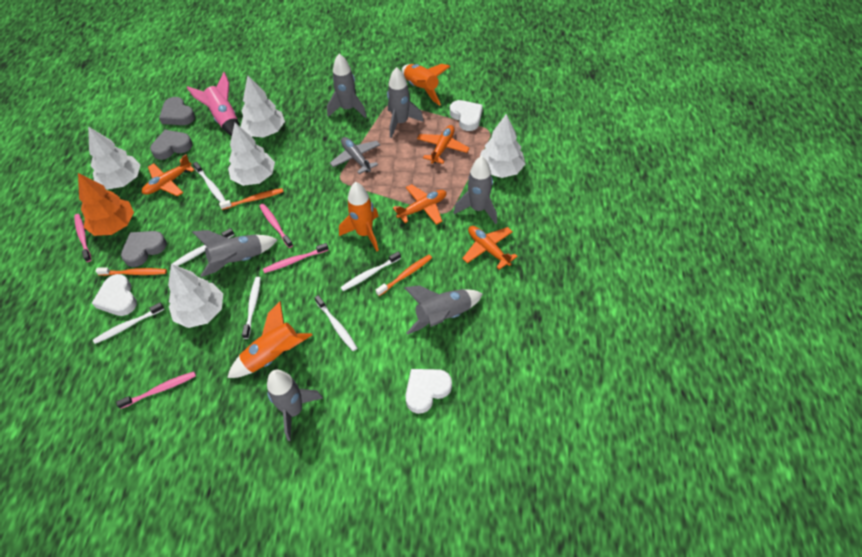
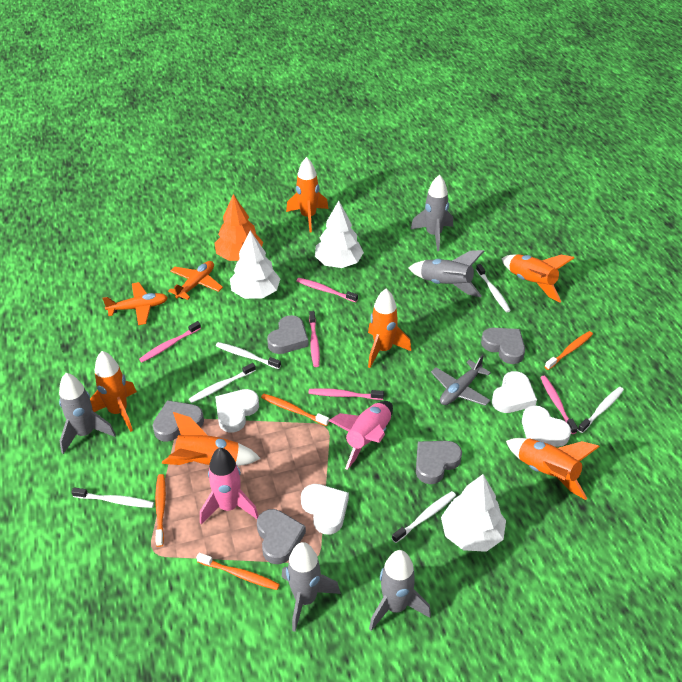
grey heart: 3 -> 5
grey rocket: 6 -> 5
orange plane: 4 -> 2
orange rocket: 3 -> 6
orange toothbrush: 3 -> 4
pink rocket: 1 -> 2
pink toothbrush: 4 -> 5
white heart: 3 -> 4
white tree: 5 -> 3

